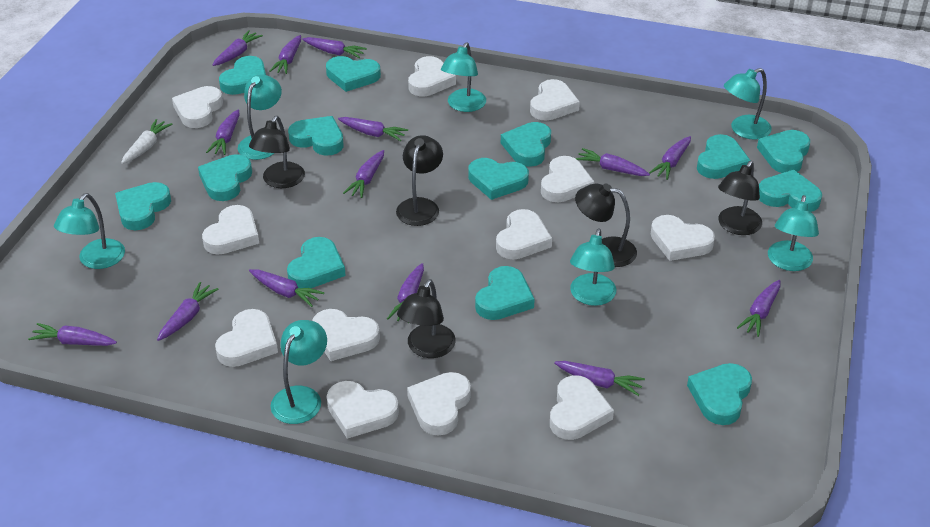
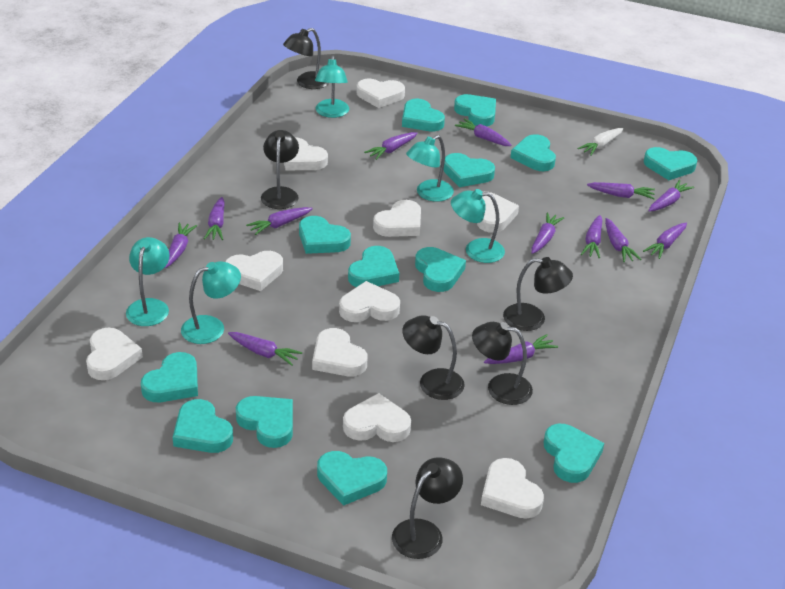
black lamp: 5 -> 6
purple carrot: 14 -> 13
turquoise lamp: 7 -> 5
white heart: 12 -> 10

